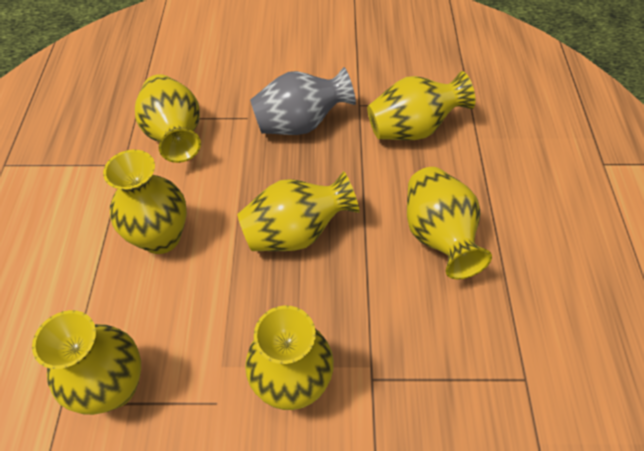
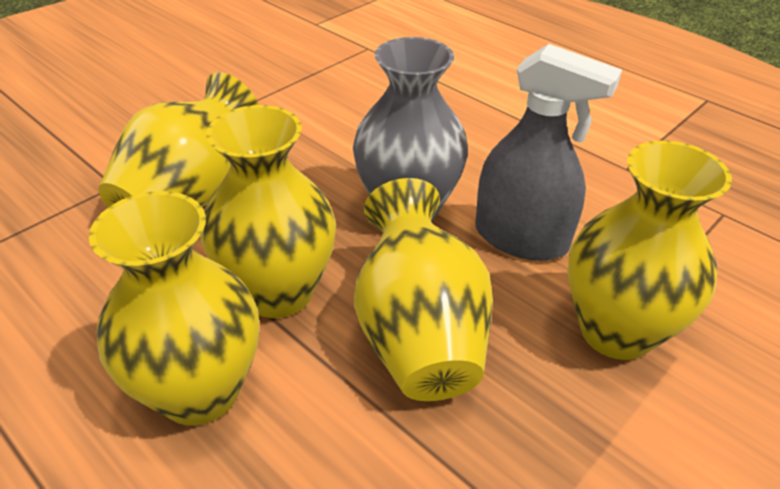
grey spray bottle: 0 -> 1
yellow vase: 7 -> 5

